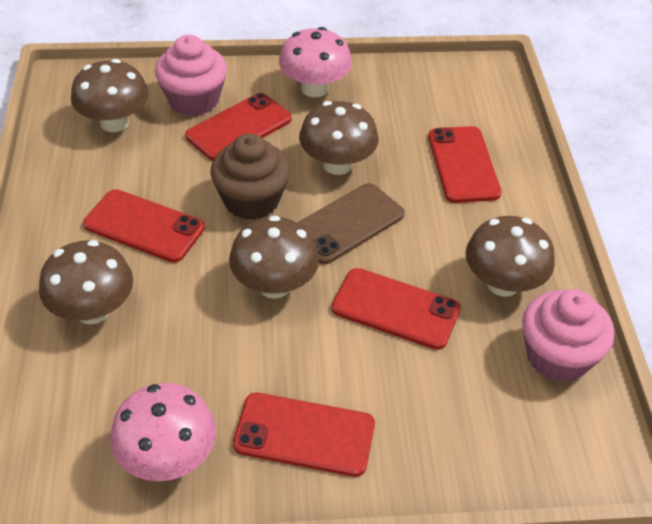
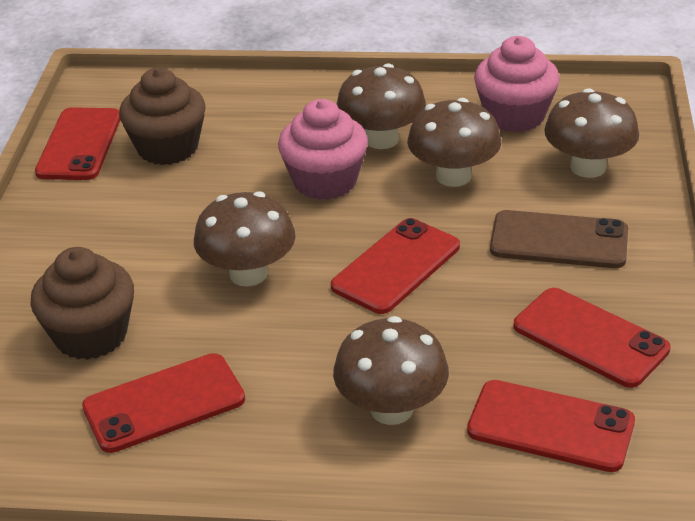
brown cupcake: 1 -> 2
pink mushroom: 2 -> 0

